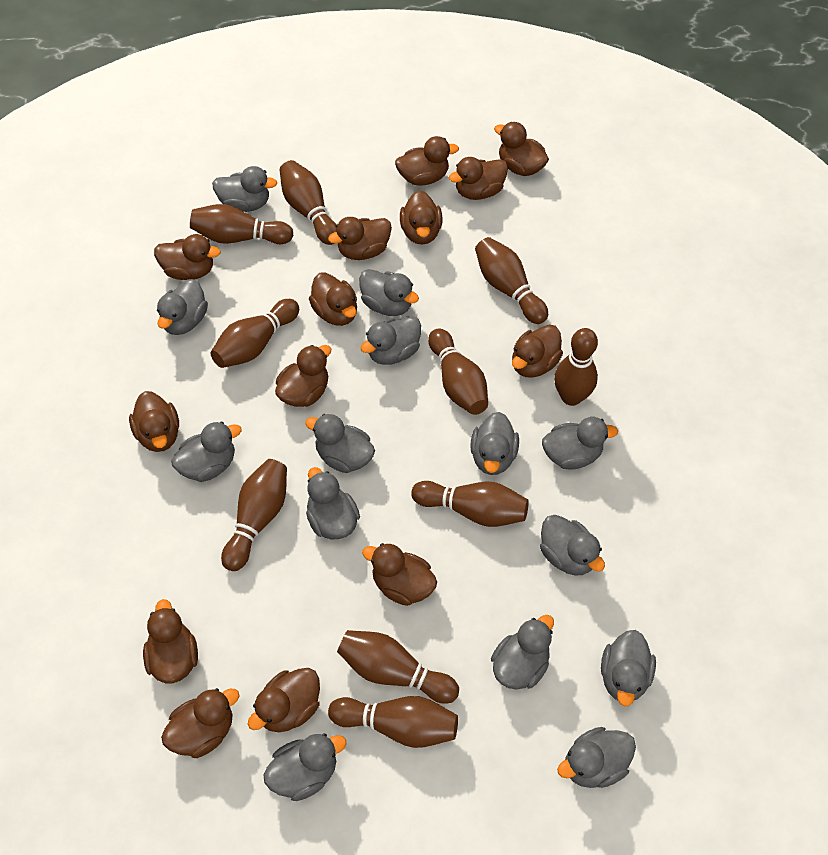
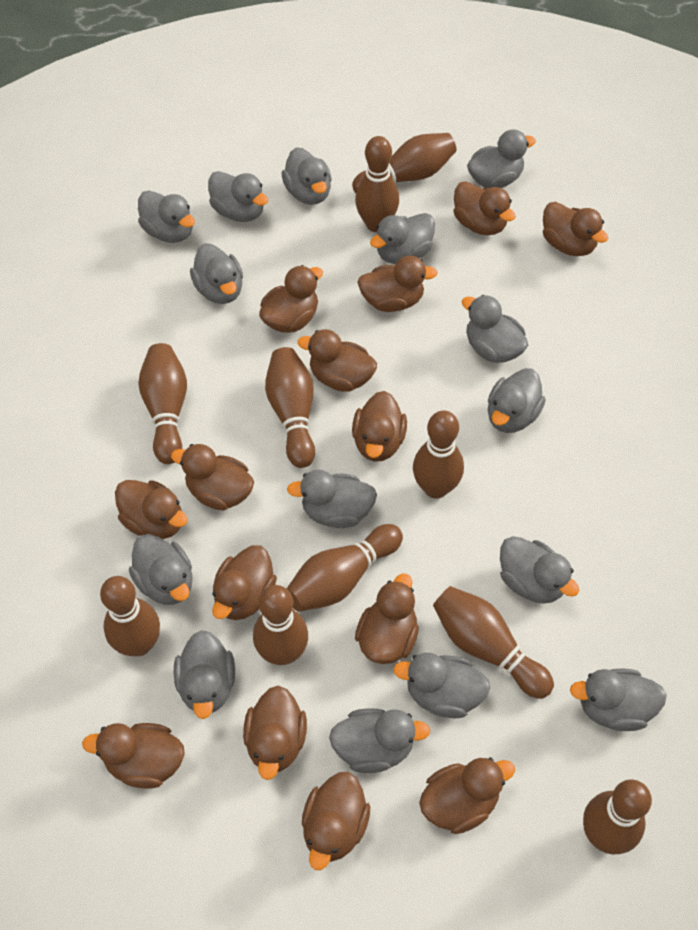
grey duck: 14 -> 15

